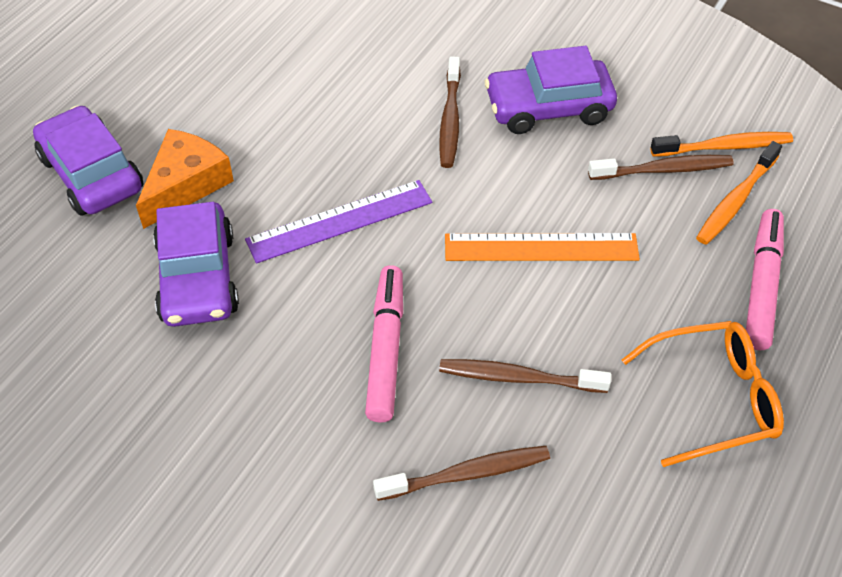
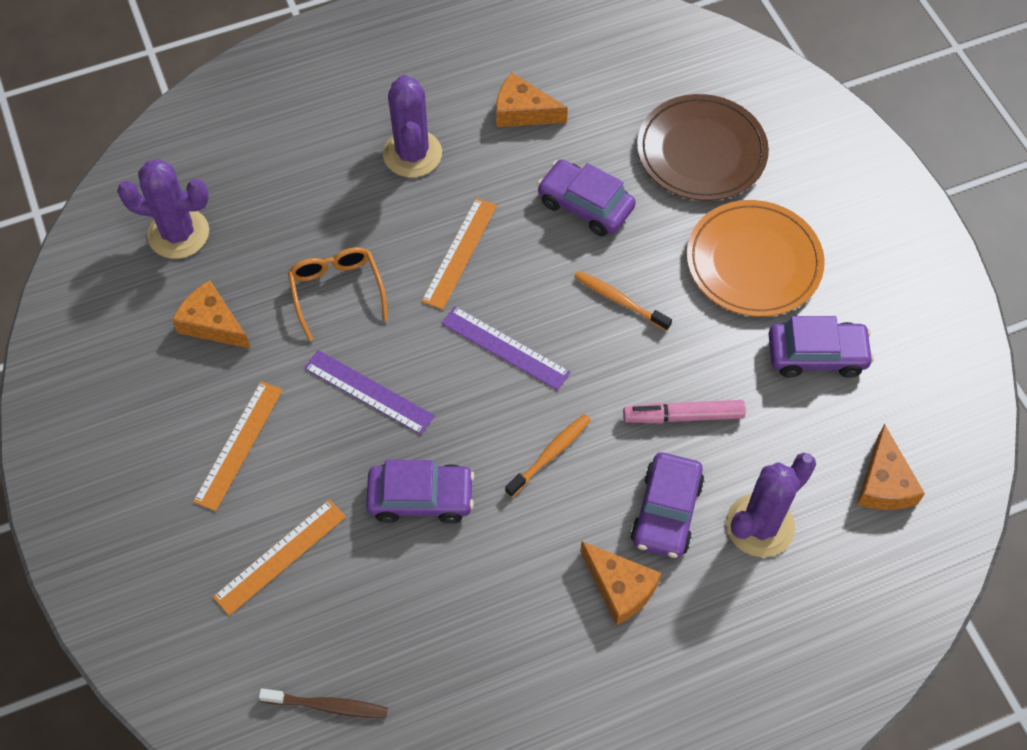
brown plate: 0 -> 1
brown toothbrush: 4 -> 1
orange cheese: 1 -> 4
orange plate: 0 -> 1
orange ruler: 1 -> 3
pink marker: 2 -> 1
purple cactus: 0 -> 3
purple car: 3 -> 4
purple ruler: 1 -> 2

